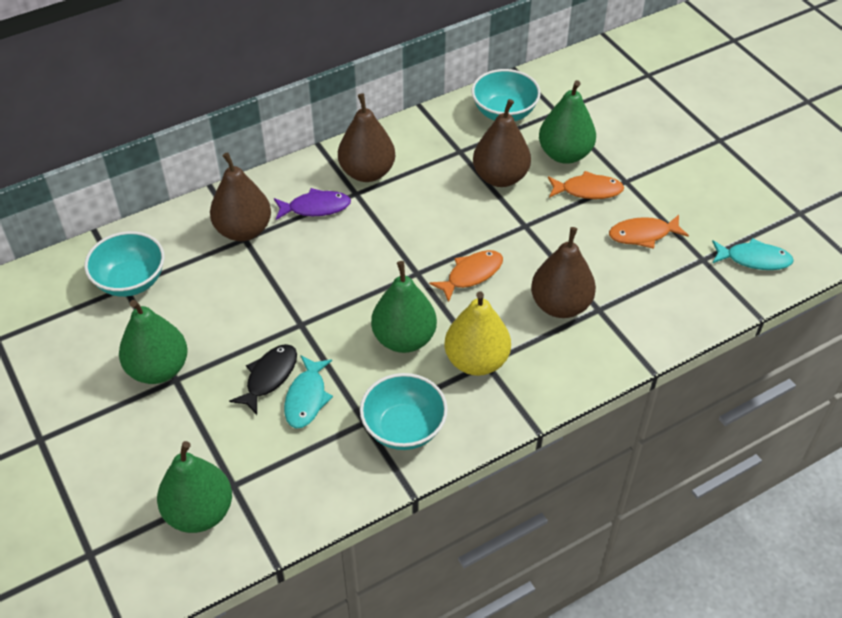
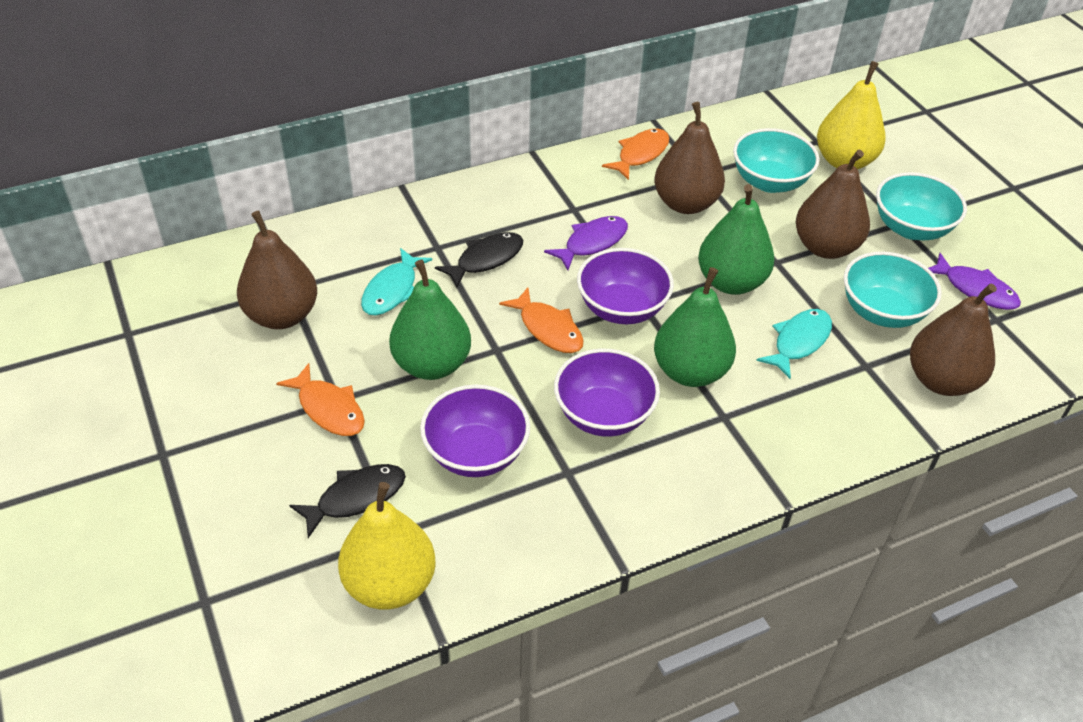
black fish: 1 -> 2
green pear: 4 -> 3
purple bowl: 0 -> 3
purple fish: 1 -> 2
yellow pear: 1 -> 2

